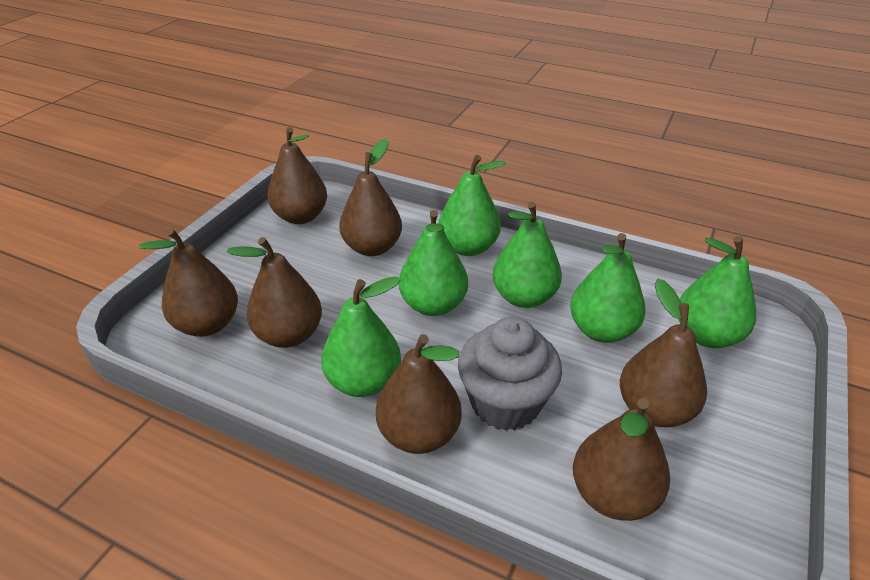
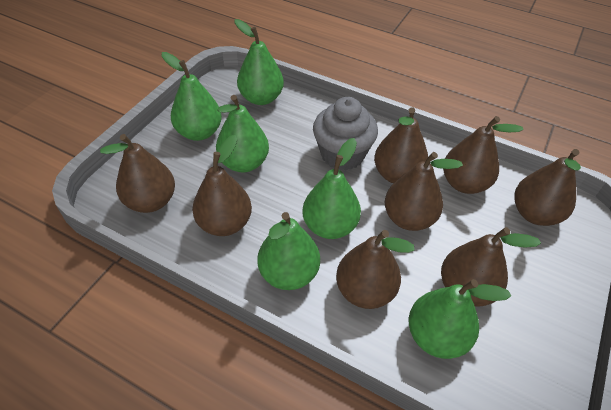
brown pear: 7 -> 8

